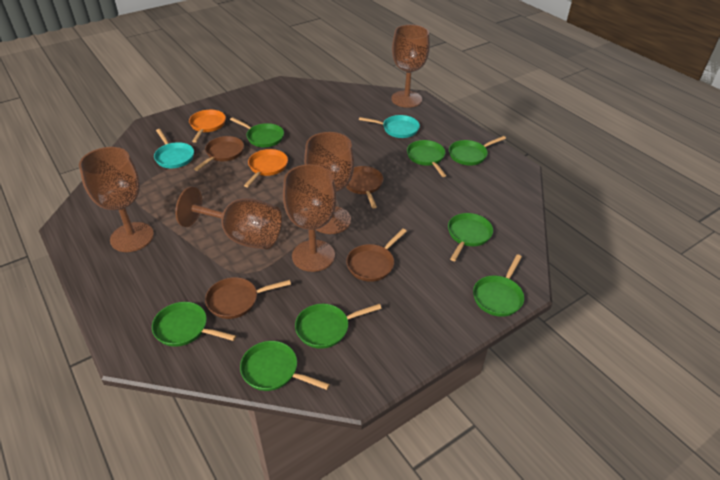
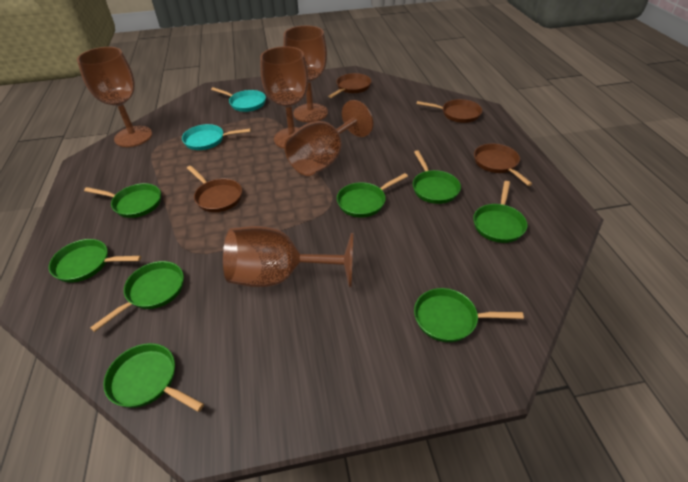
orange pan: 2 -> 0

